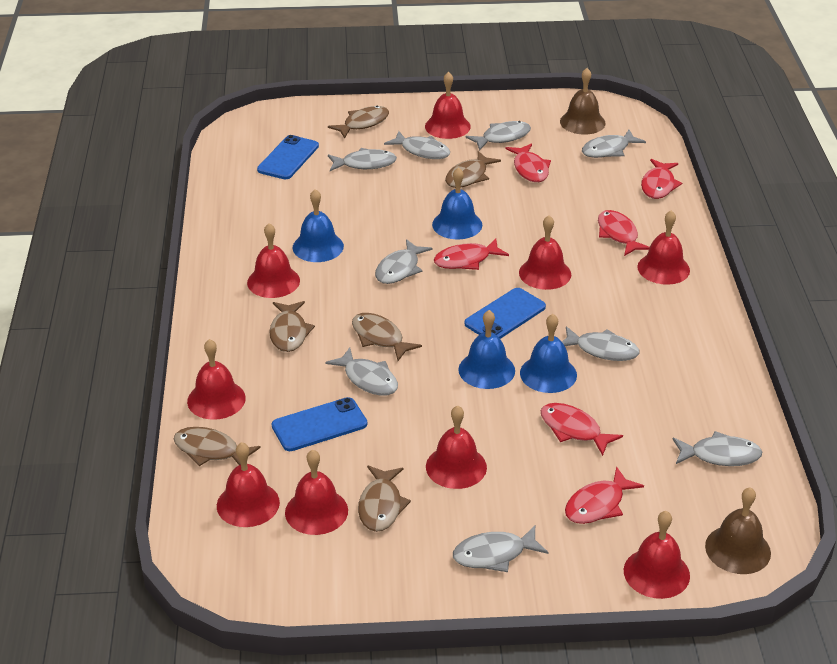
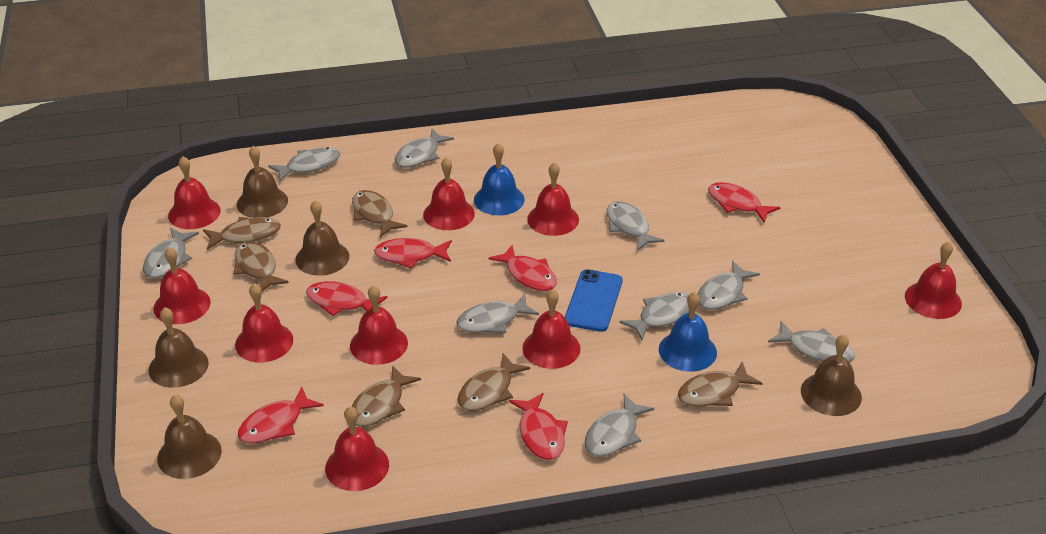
blue bell: 4 -> 2
blue phone: 3 -> 1
brown bell: 2 -> 5

